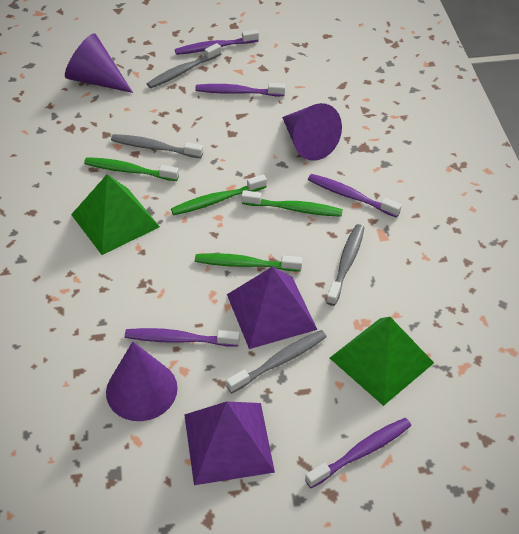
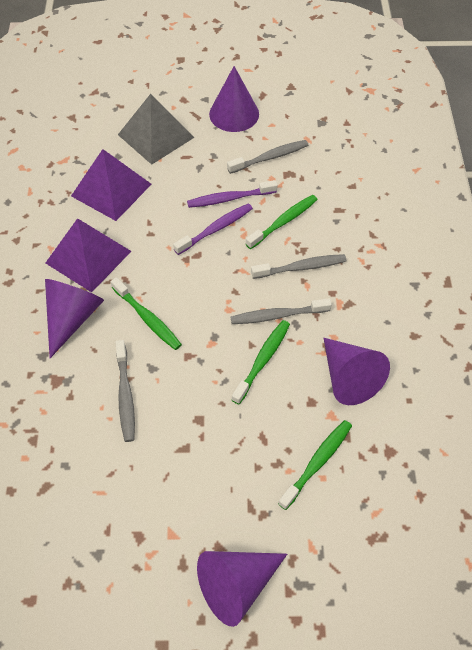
green pyramid: 2 -> 0
grey pyramid: 0 -> 1
purple cone: 3 -> 4
purple toothbrush: 5 -> 2

